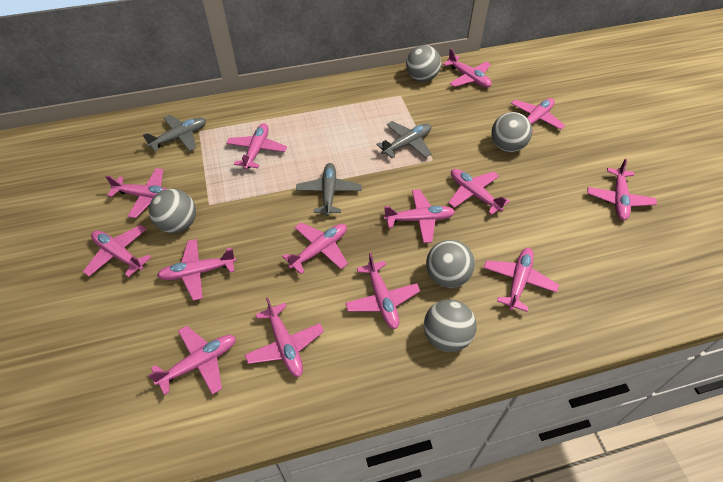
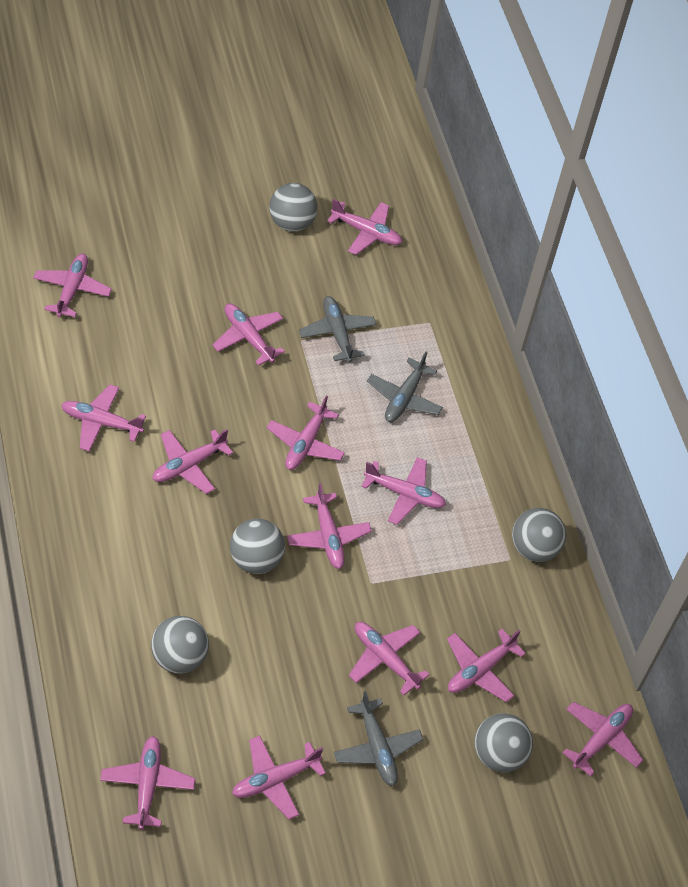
pink plane: 14 -> 13

